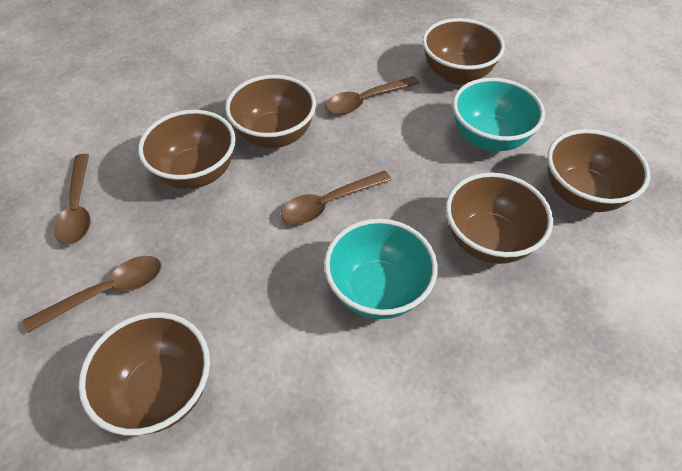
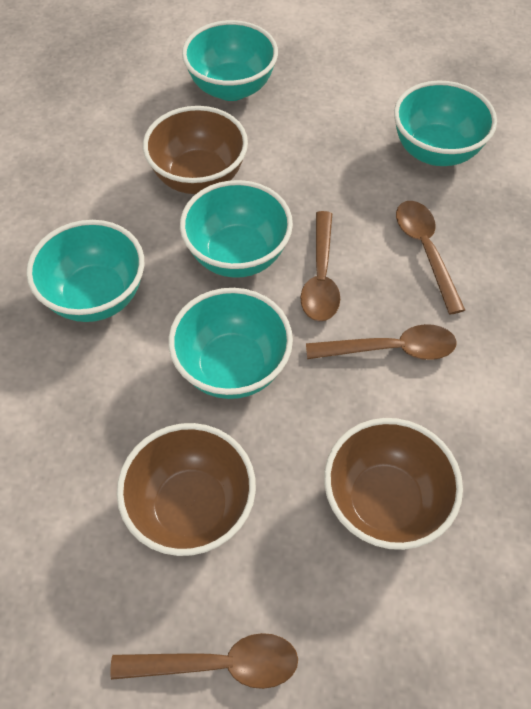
brown bowl: 6 -> 3
turquoise bowl: 2 -> 5

